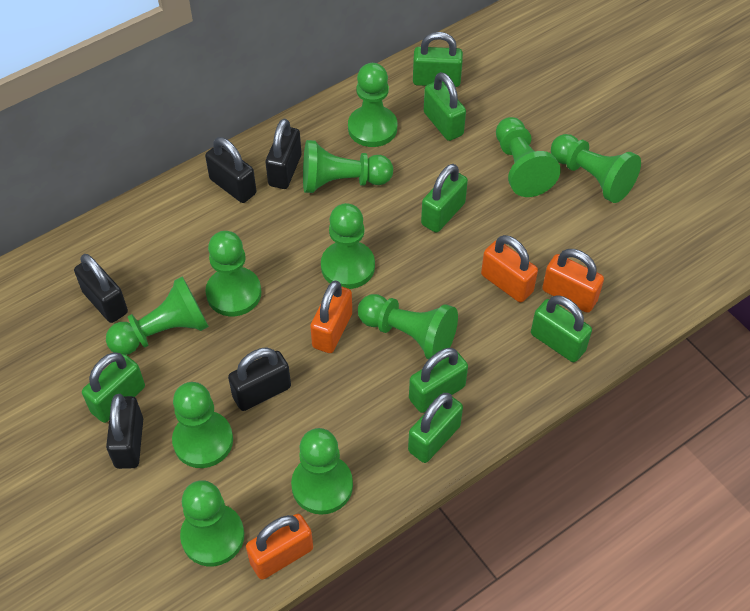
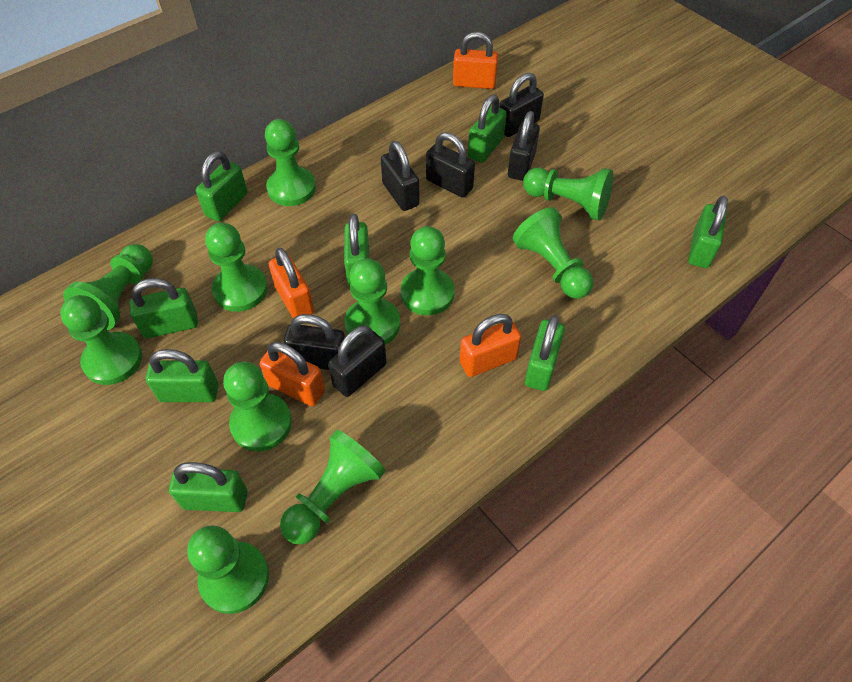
black padlock: 5 -> 6
green padlock: 7 -> 8

